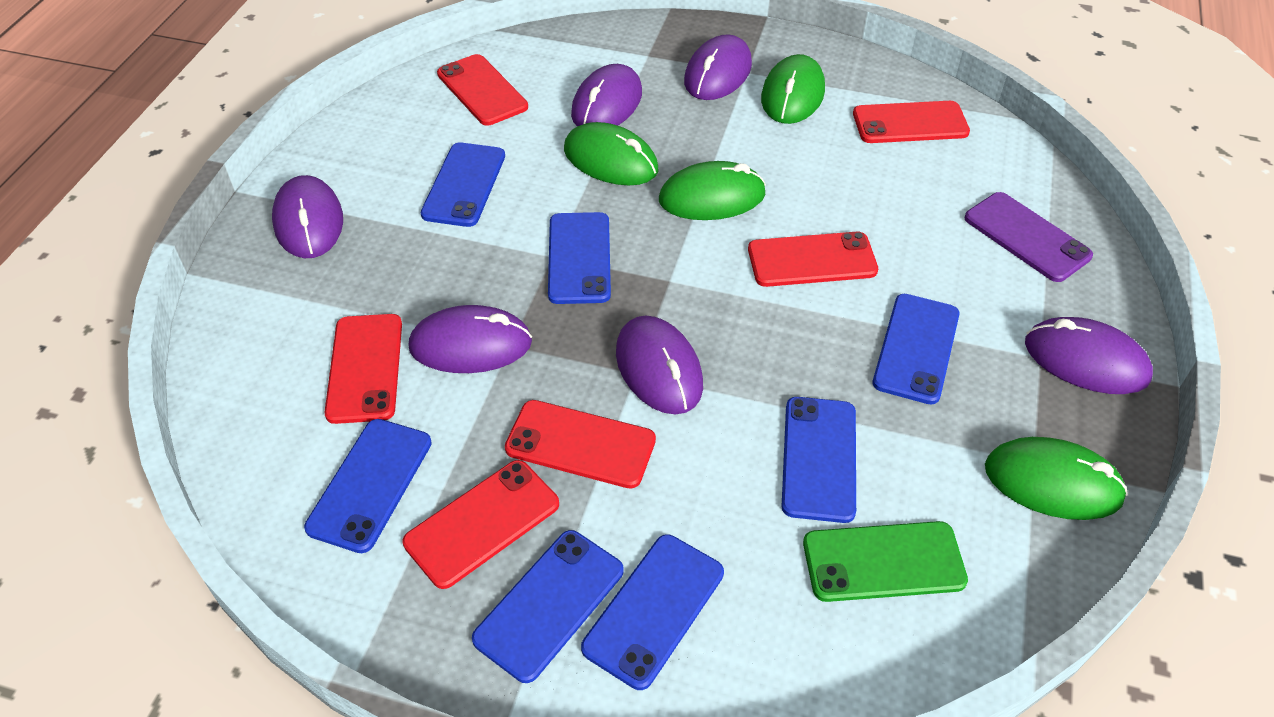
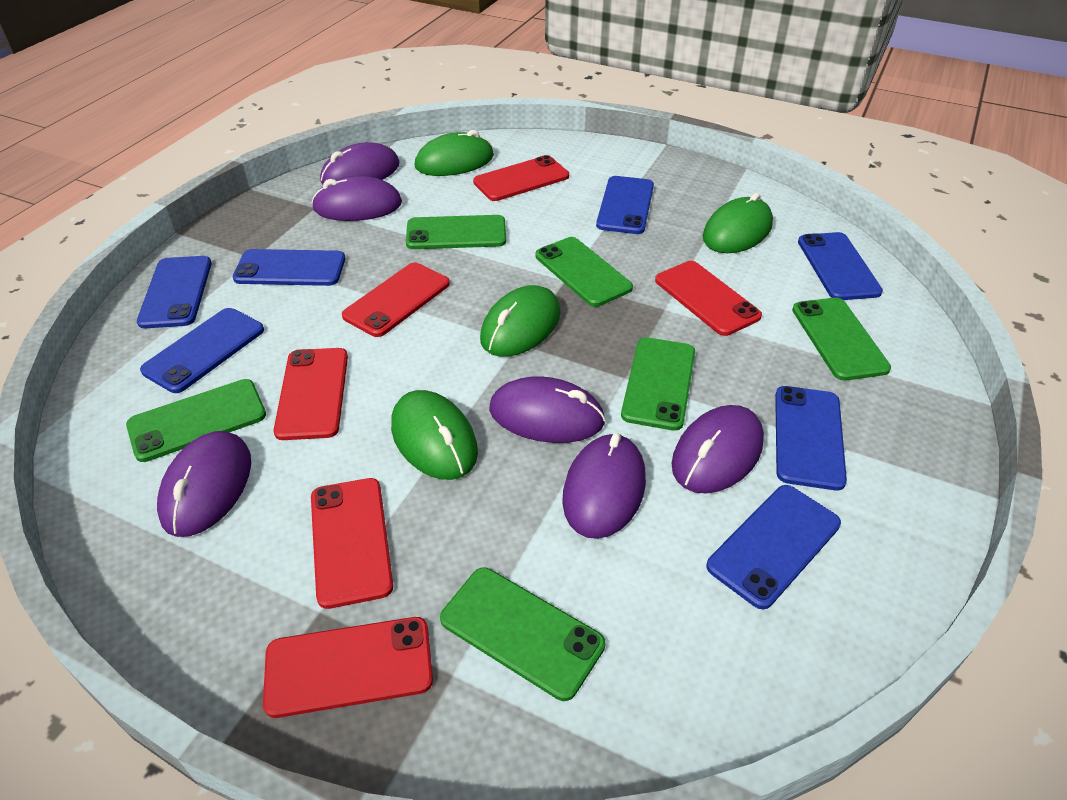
green phone: 1 -> 6
purple phone: 1 -> 0

